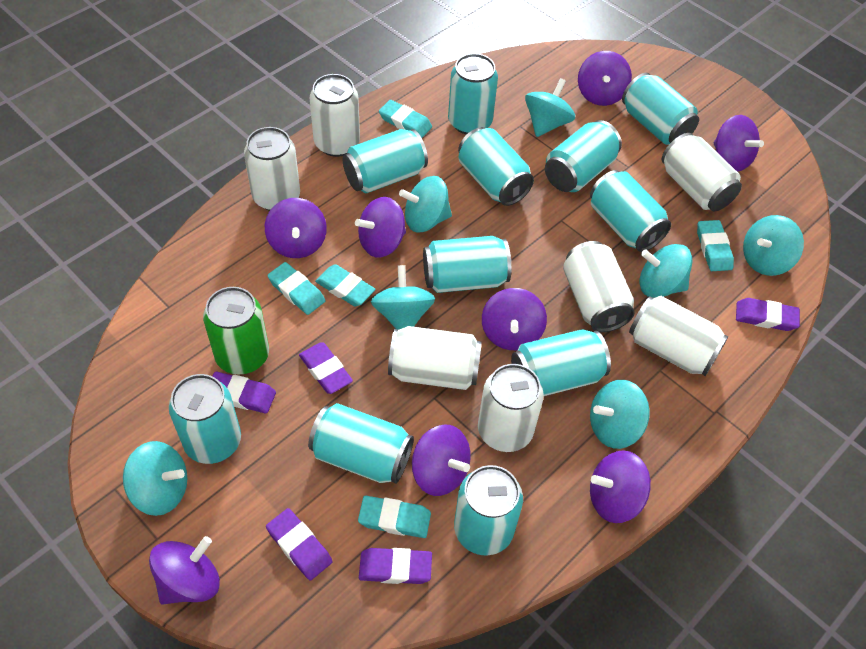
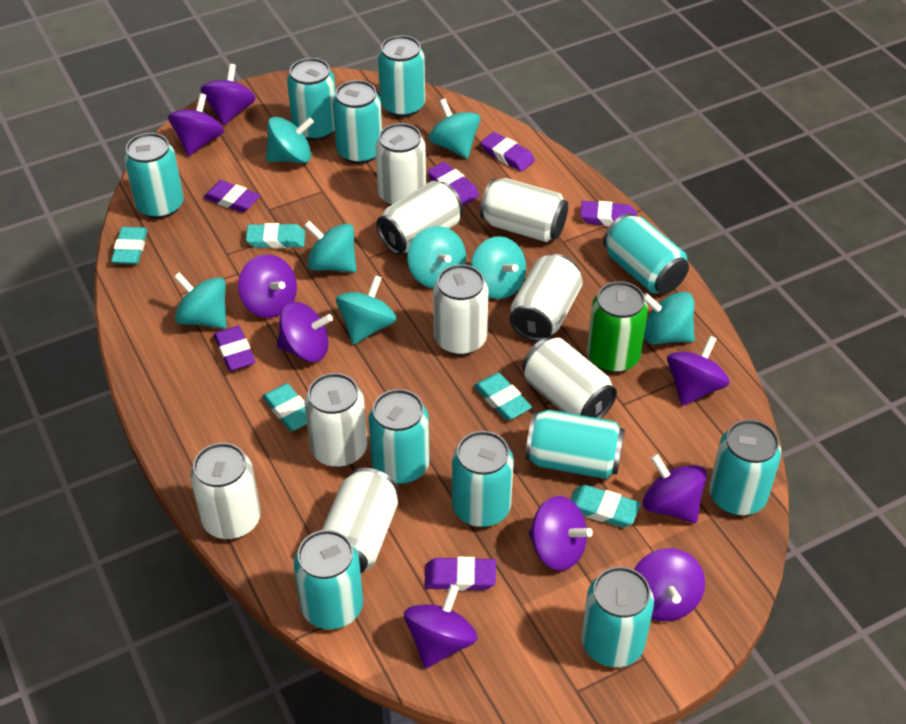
purple eraser: 5 -> 6
purple spinning top: 8 -> 9
turquoise spinning top: 7 -> 8
white can: 7 -> 9

